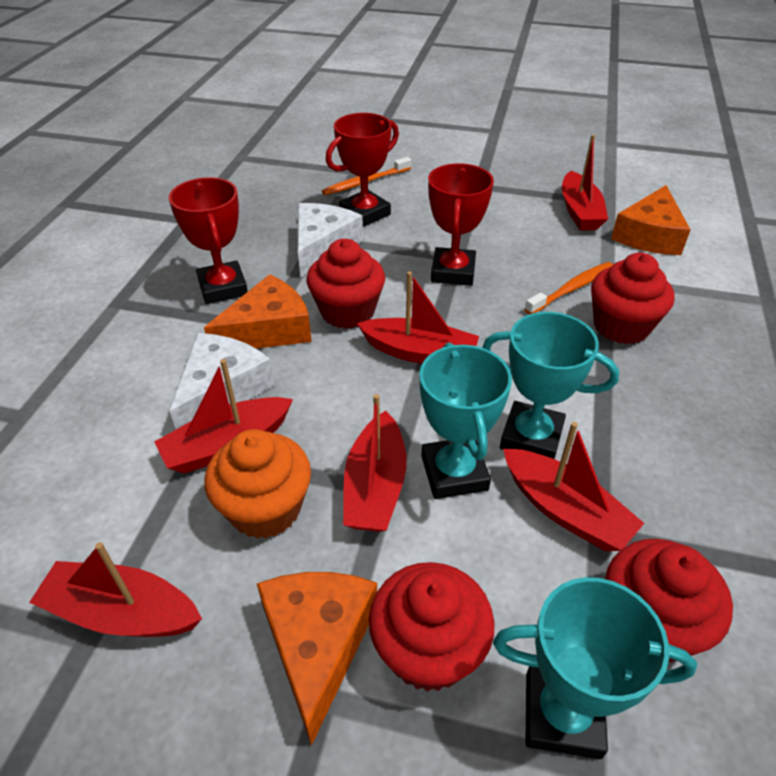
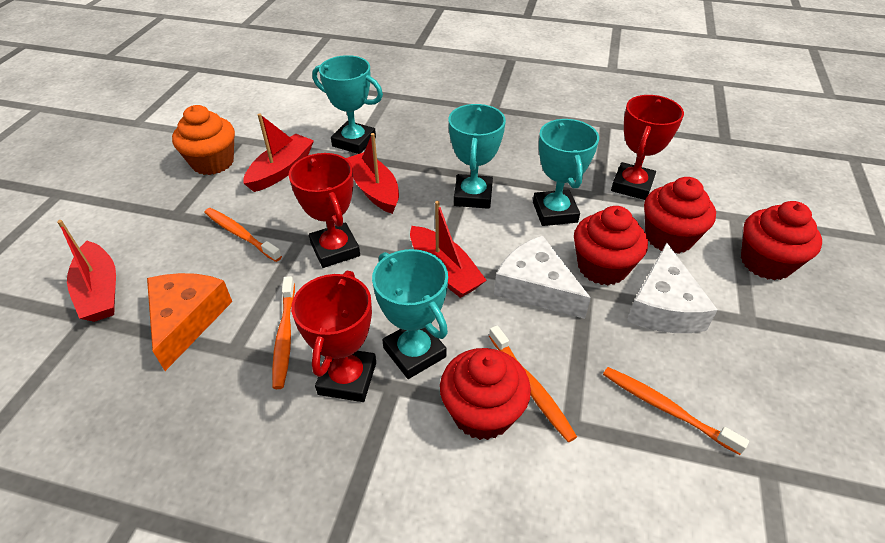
orange cheese: 3 -> 1
orange toothbrush: 2 -> 4
red boat: 6 -> 4
turquoise trophy: 3 -> 4

